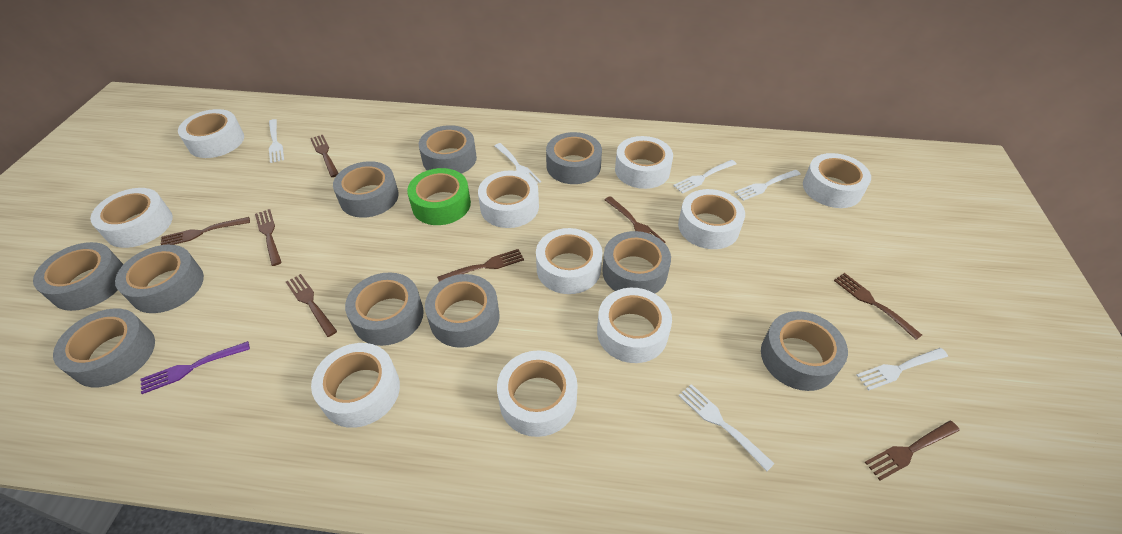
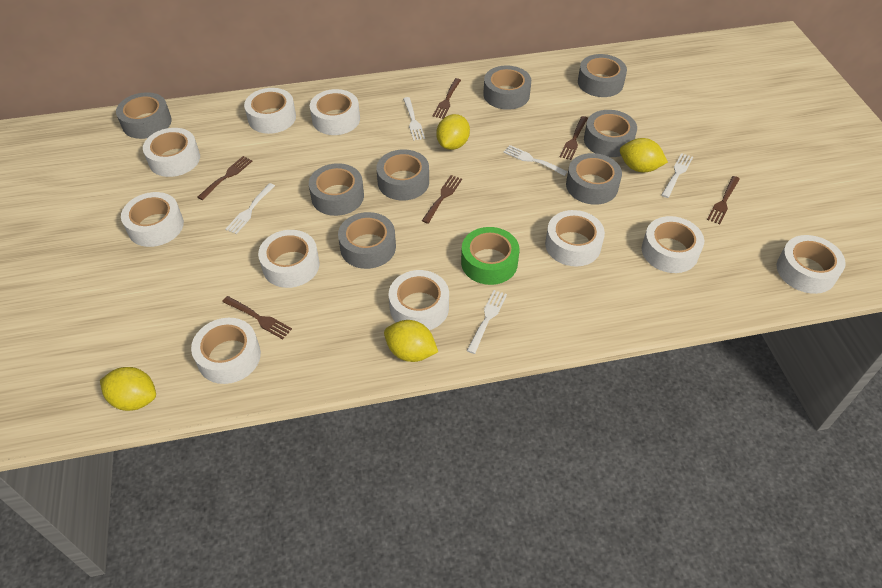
brown fork: 8 -> 6
grey tape: 10 -> 8
purple fork: 1 -> 0
white fork: 6 -> 5
yellow lemon: 0 -> 4

